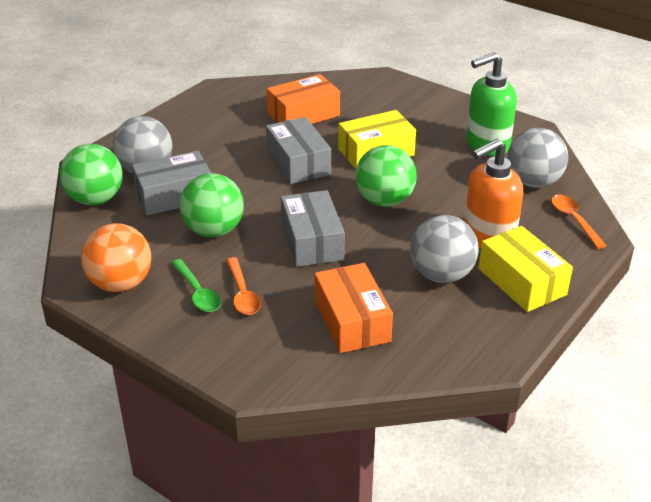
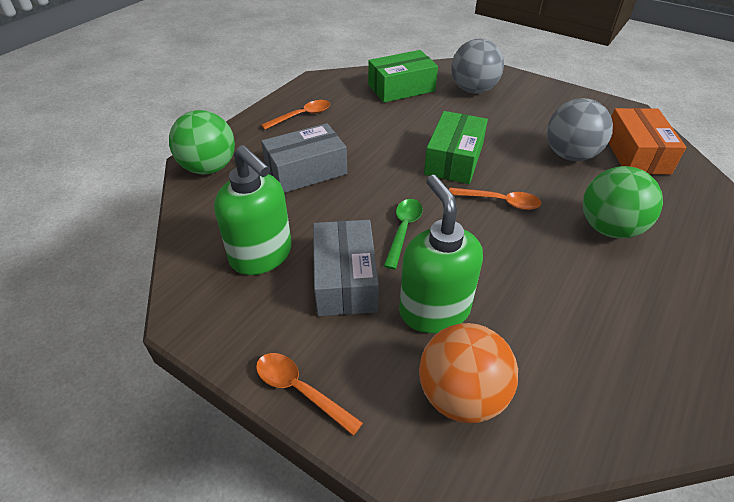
green ball: 3 -> 2
green box: 0 -> 2
green soap dispenser: 1 -> 2
grey ball: 3 -> 2
grey box: 3 -> 2
orange box: 2 -> 1
orange soap dispenser: 1 -> 0
orange spoon: 2 -> 3
yellow box: 2 -> 0

